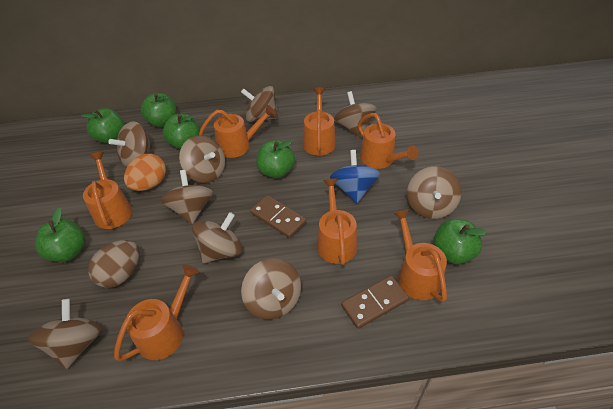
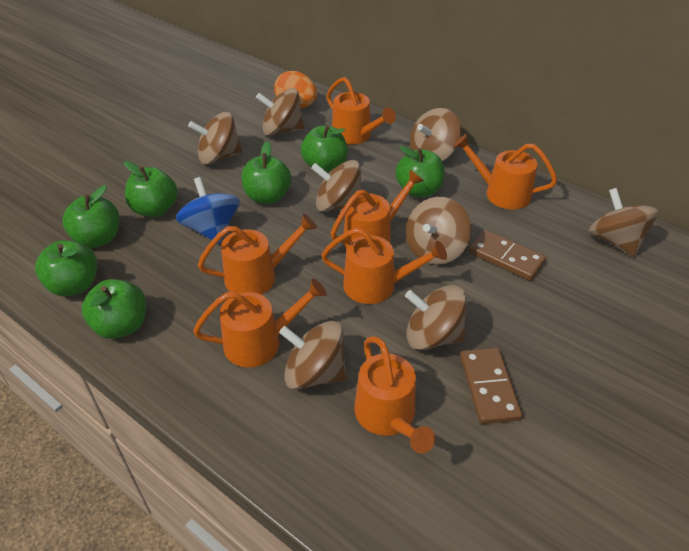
brown egg: 1 -> 0
brown spinning top: 9 -> 8
green apple: 6 -> 7

